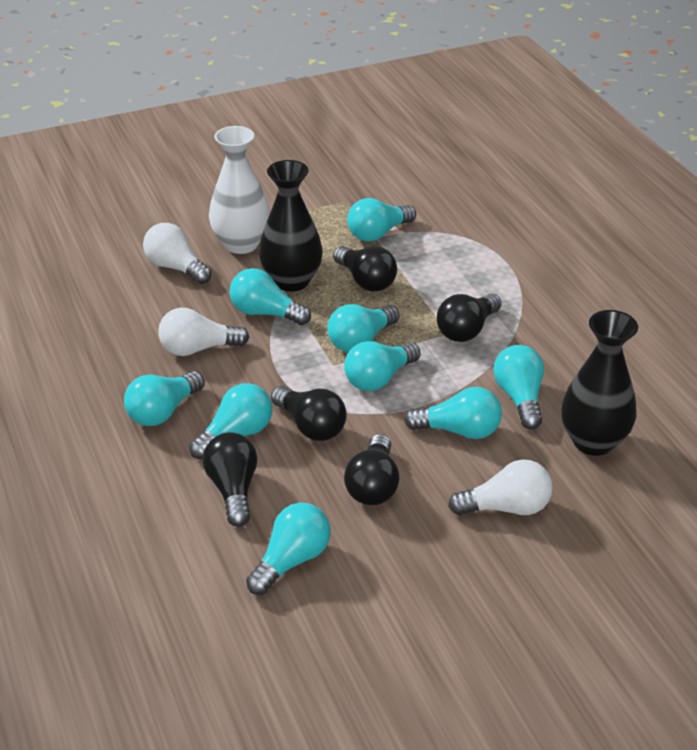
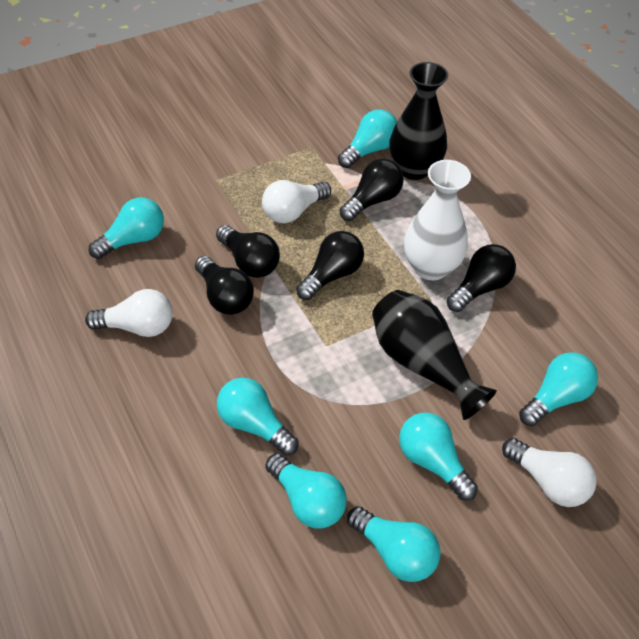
turquoise light bulb: 9 -> 7

